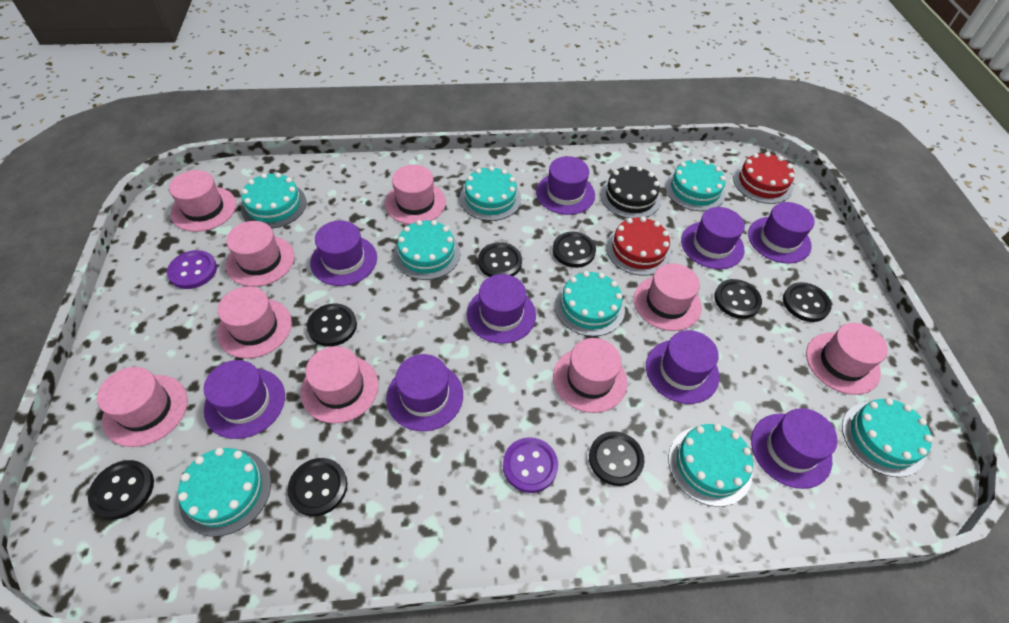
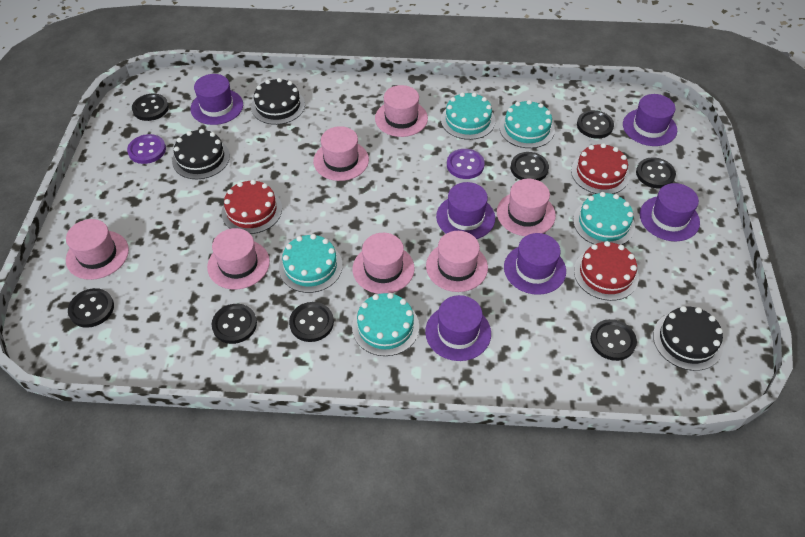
black cake: 1 -> 3
pink hat: 9 -> 7
purple hat: 9 -> 6
red cake: 2 -> 3
turquoise cake: 8 -> 5

